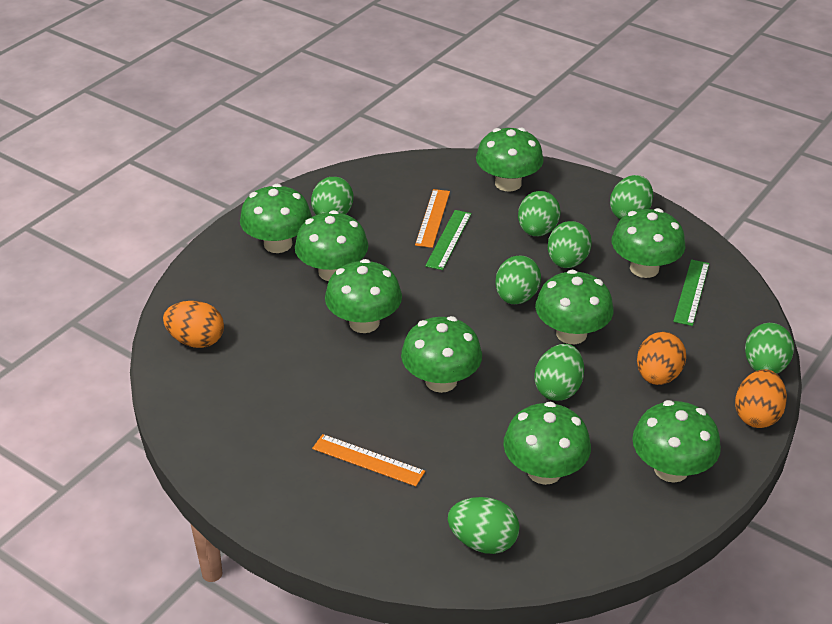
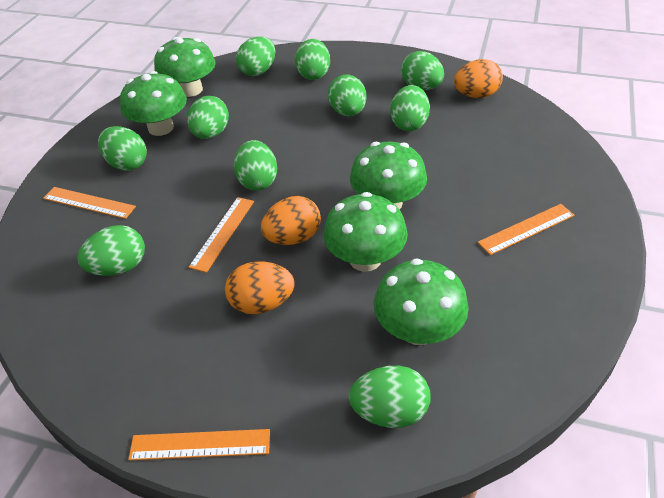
green egg: 8 -> 10
green mushroom: 9 -> 5
green ruler: 2 -> 0
orange ruler: 2 -> 4

